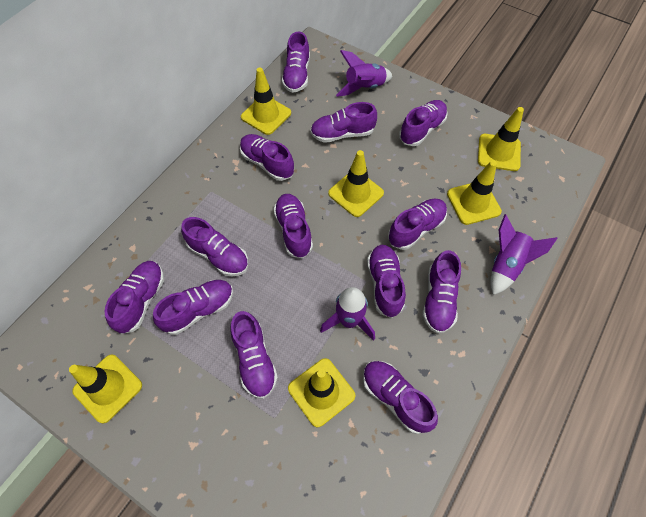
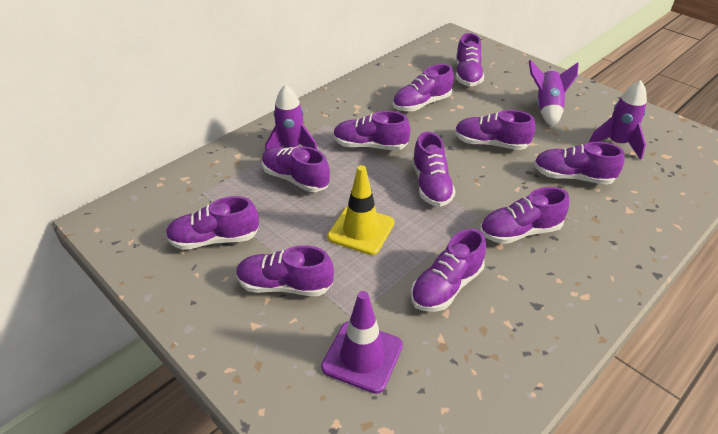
purple shoe: 13 -> 11
purple traffic cone: 0 -> 1
yellow traffic cone: 6 -> 1

